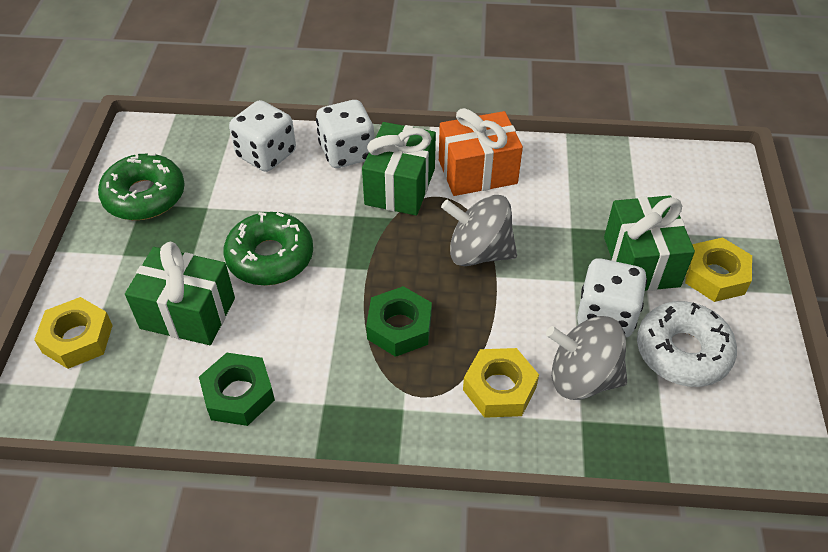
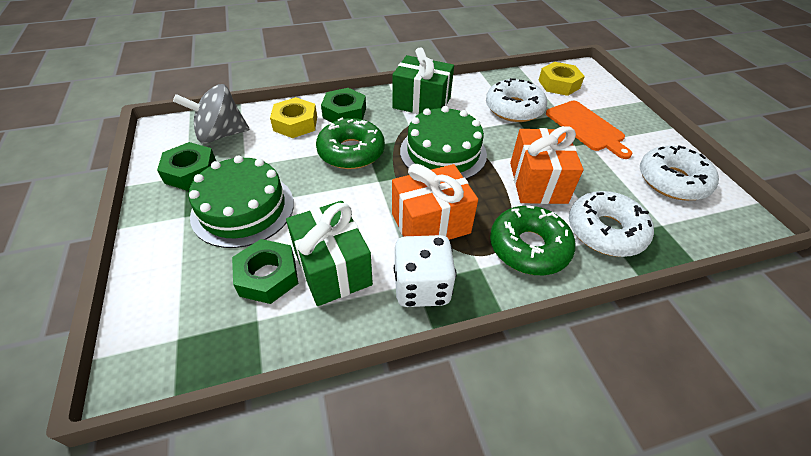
green cake: 0 -> 2
green gift: 3 -> 2
green nut: 2 -> 3
grey spinning top: 2 -> 1
orange cutting board: 0 -> 1
orange gift: 1 -> 2
white dice: 3 -> 1
white donut: 1 -> 3
yellow nut: 3 -> 2

